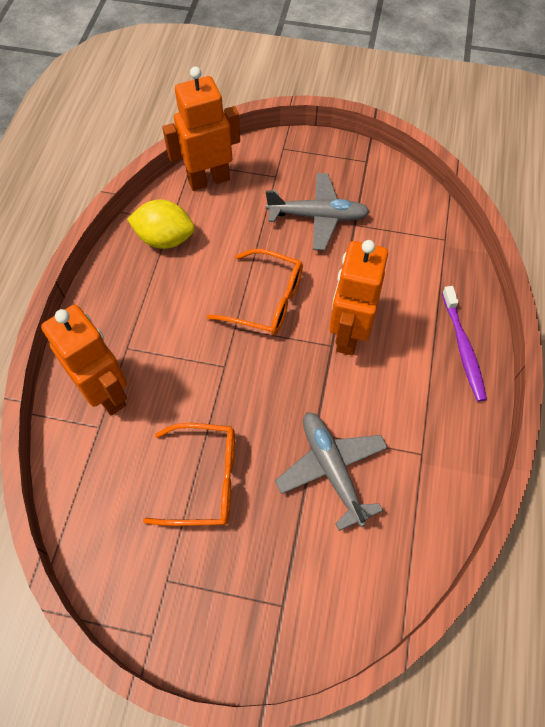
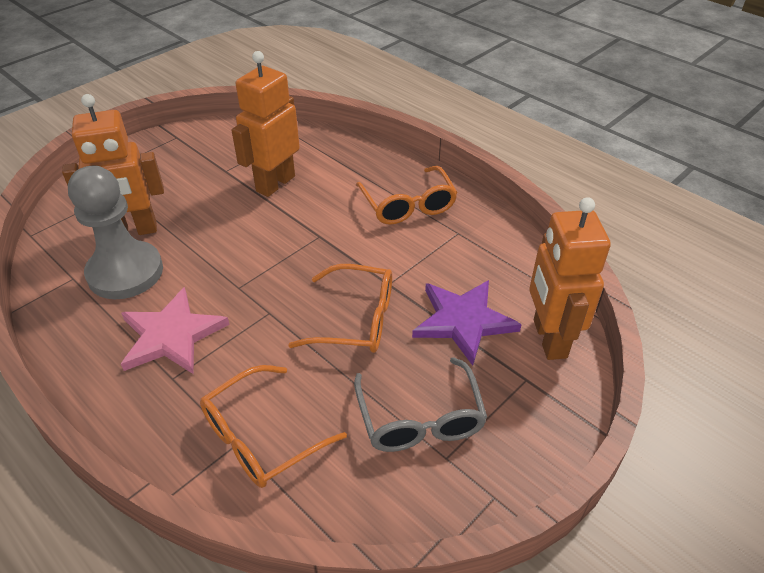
grey glasses: 0 -> 1
grey pawn: 0 -> 1
grey plane: 2 -> 0
orange glasses: 2 -> 3
pink star: 0 -> 1
purple star: 0 -> 1
purple toothbrush: 1 -> 0
yellow lemon: 1 -> 0

